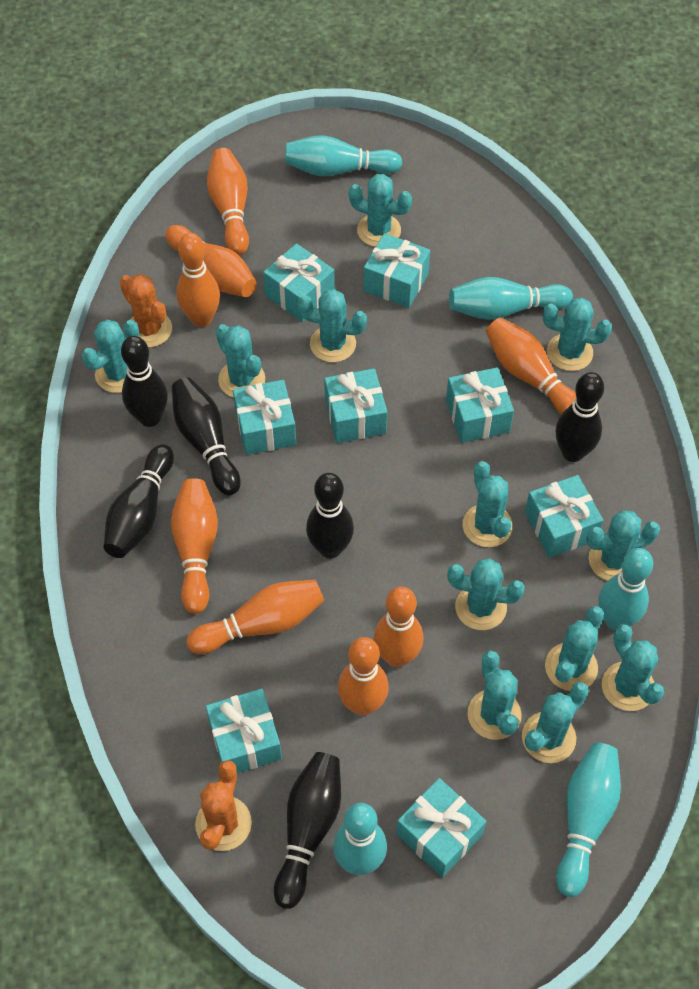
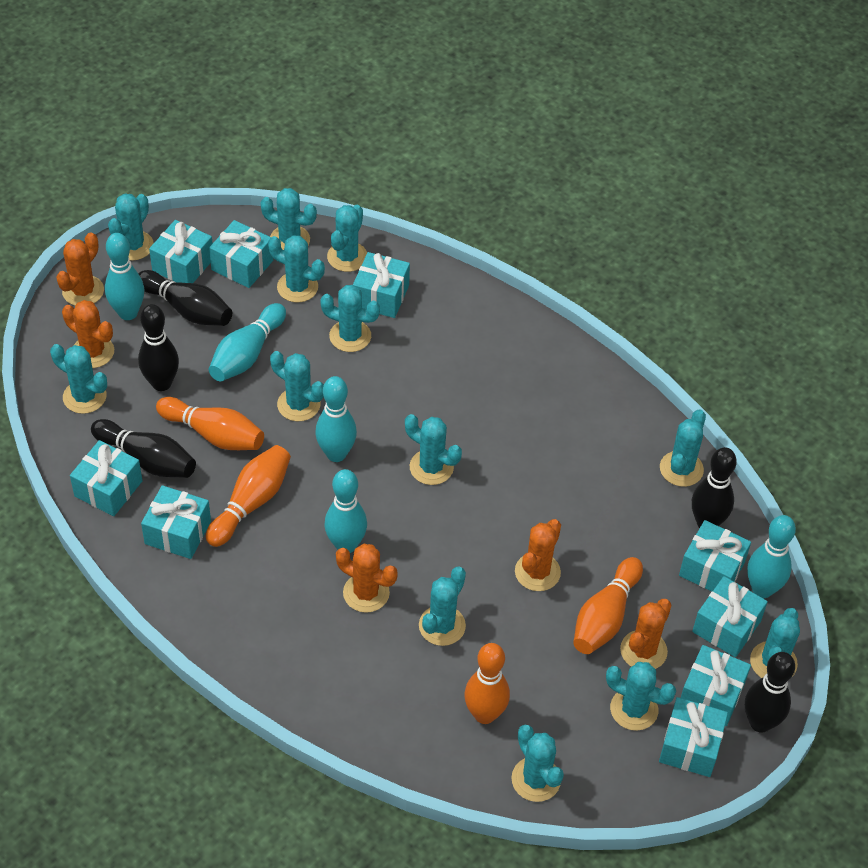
black bowling pin: 6 -> 5
orange bowling pin: 8 -> 4
orange cactus: 2 -> 5
turquoise cactus: 12 -> 13
turquoise gift: 8 -> 9

